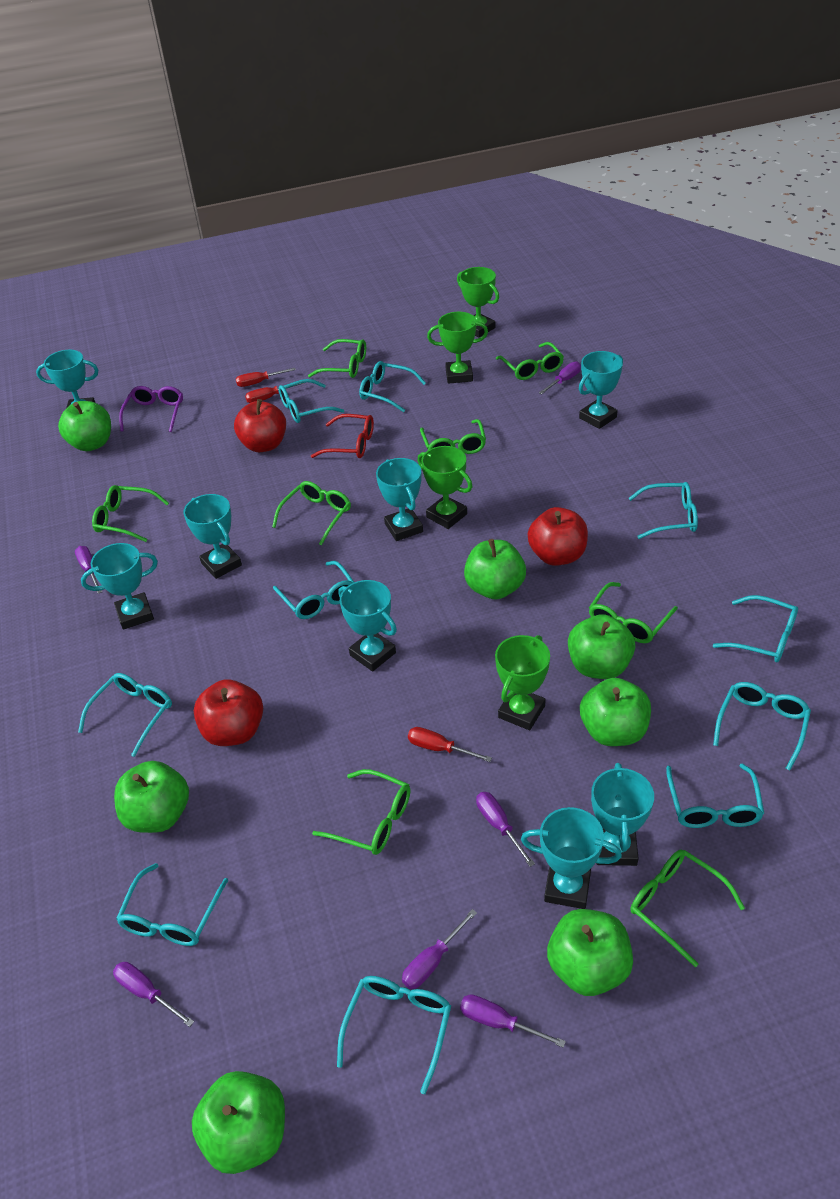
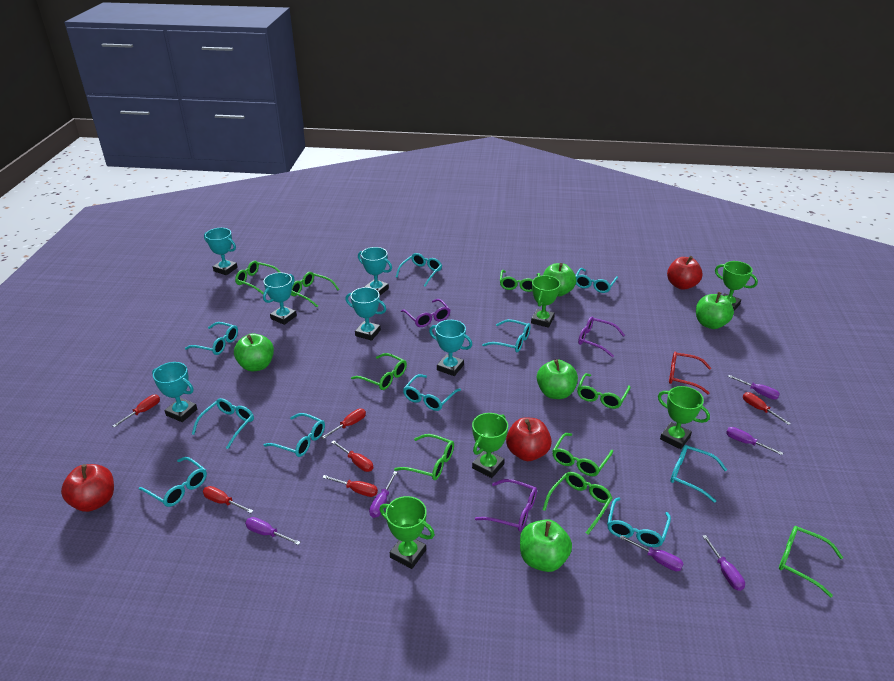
green apple: 7 -> 5
green glasses: 8 -> 9
green trophy: 4 -> 5
purple glasses: 1 -> 3
red screwdriver: 3 -> 6
turquoise trophy: 8 -> 6

